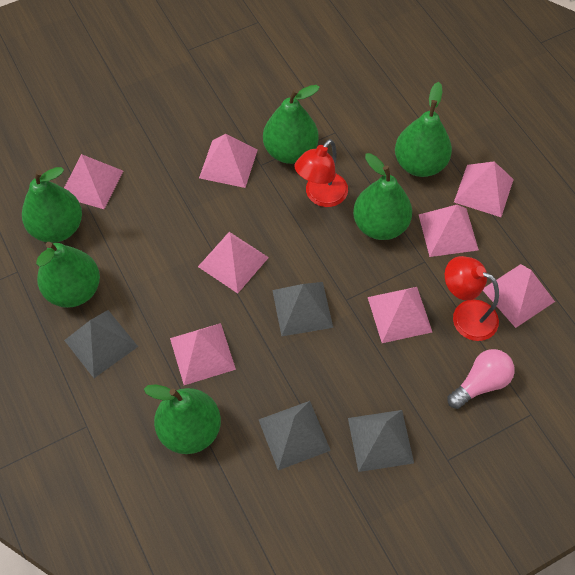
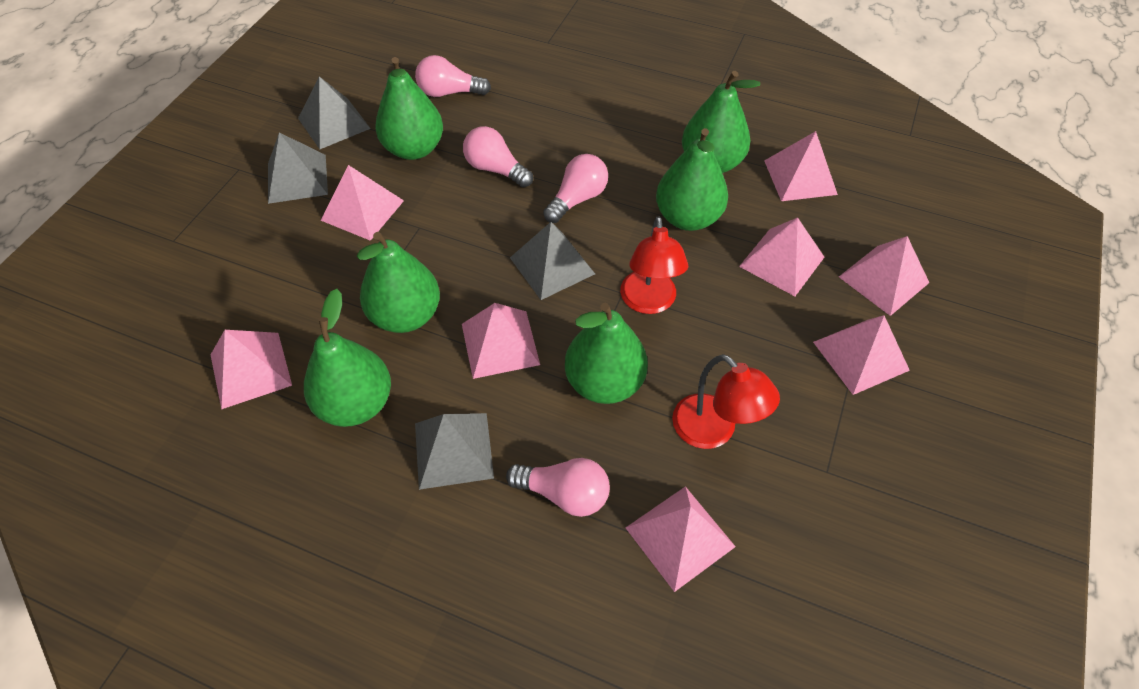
pink light bulb: 1 -> 4

